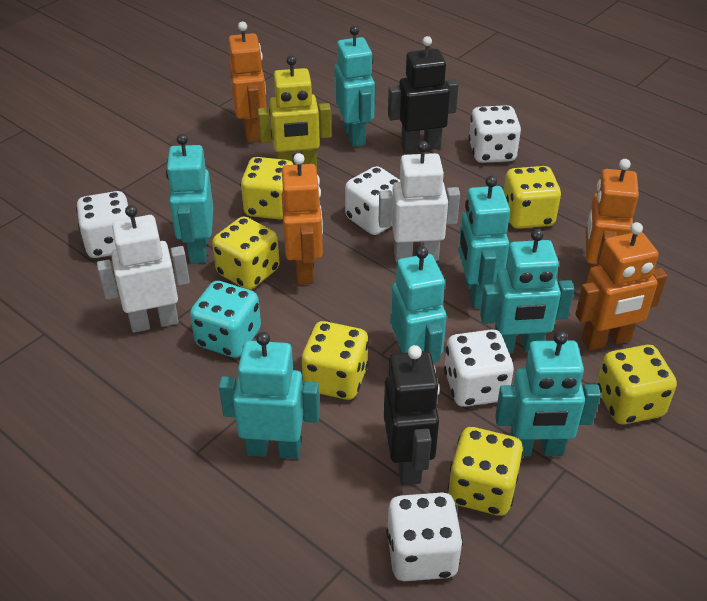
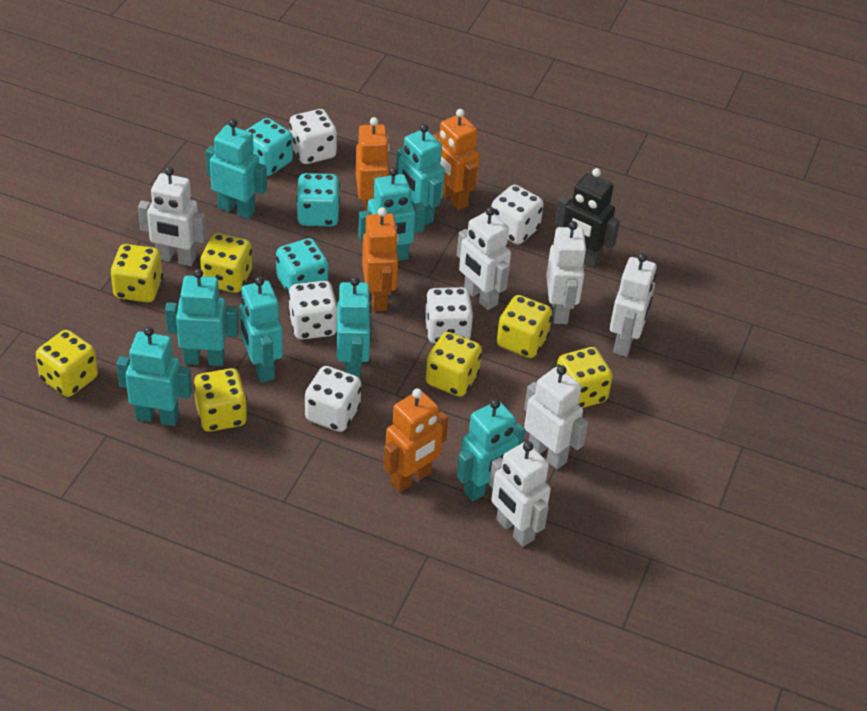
black robot: 2 -> 1
turquoise dice: 1 -> 3
turquoise robot: 7 -> 8
white robot: 2 -> 6
yellow dice: 6 -> 7
yellow robot: 1 -> 0

